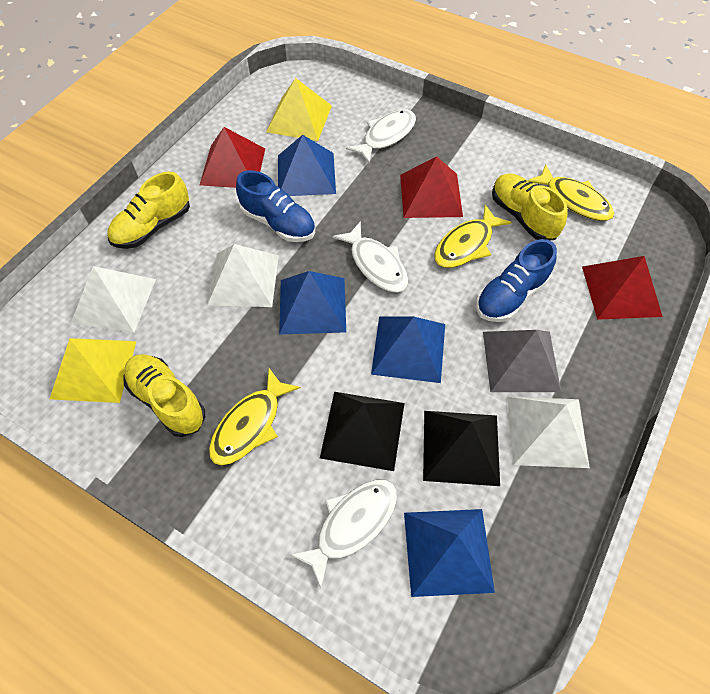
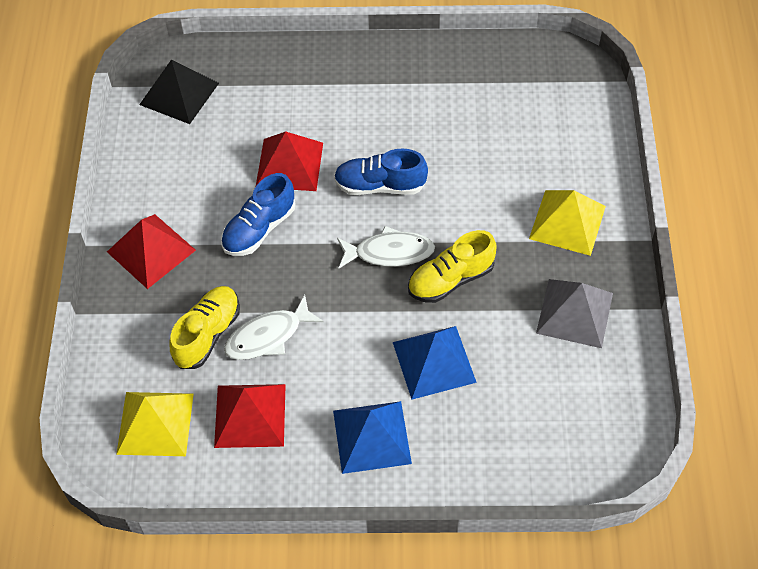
black pyramid: 2 -> 1
blue pyramid: 4 -> 2
white fish: 3 -> 2
white pyramid: 3 -> 0
yellow fish: 3 -> 0
yellow shoe: 3 -> 2

